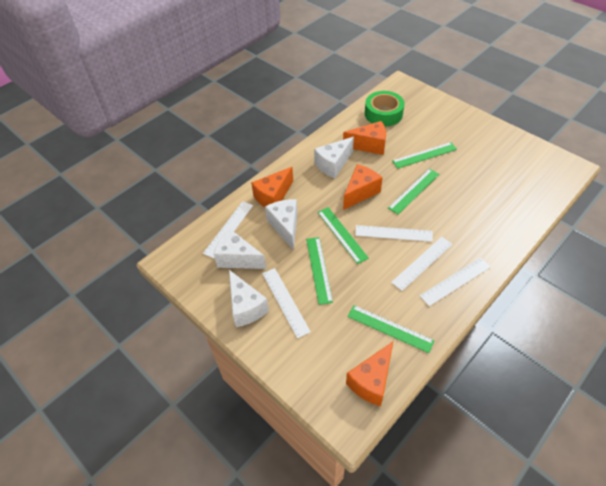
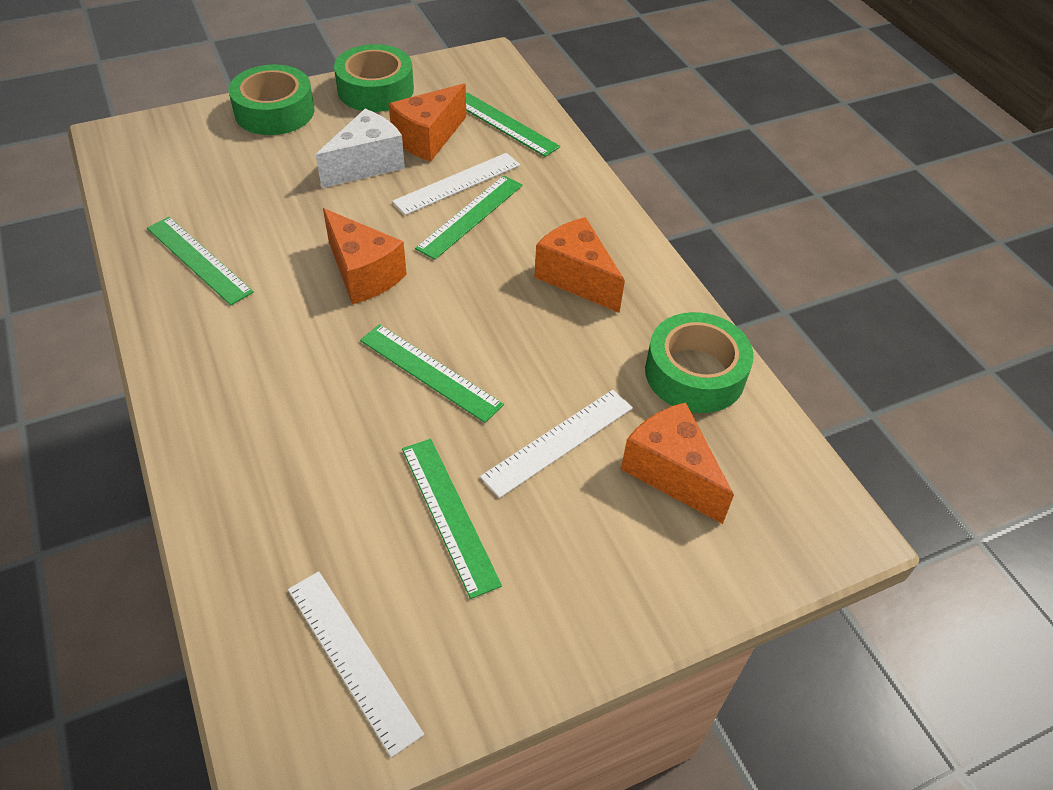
green tape: 1 -> 3
white cheese: 4 -> 1
white ruler: 5 -> 3

